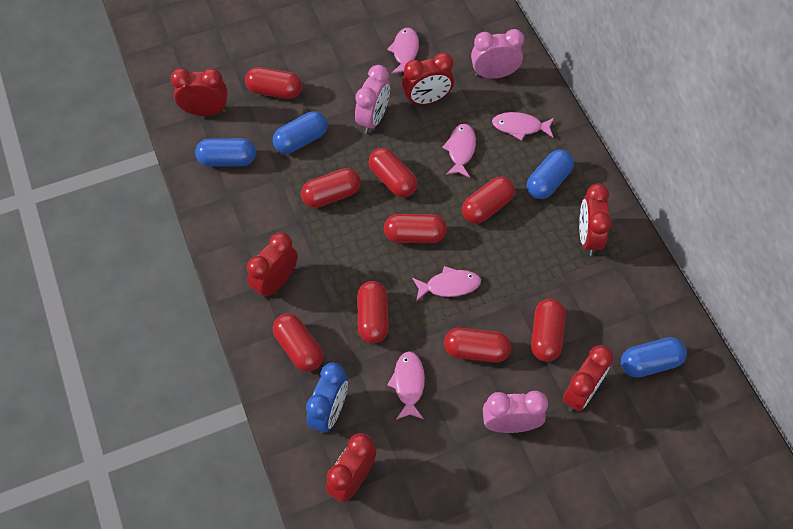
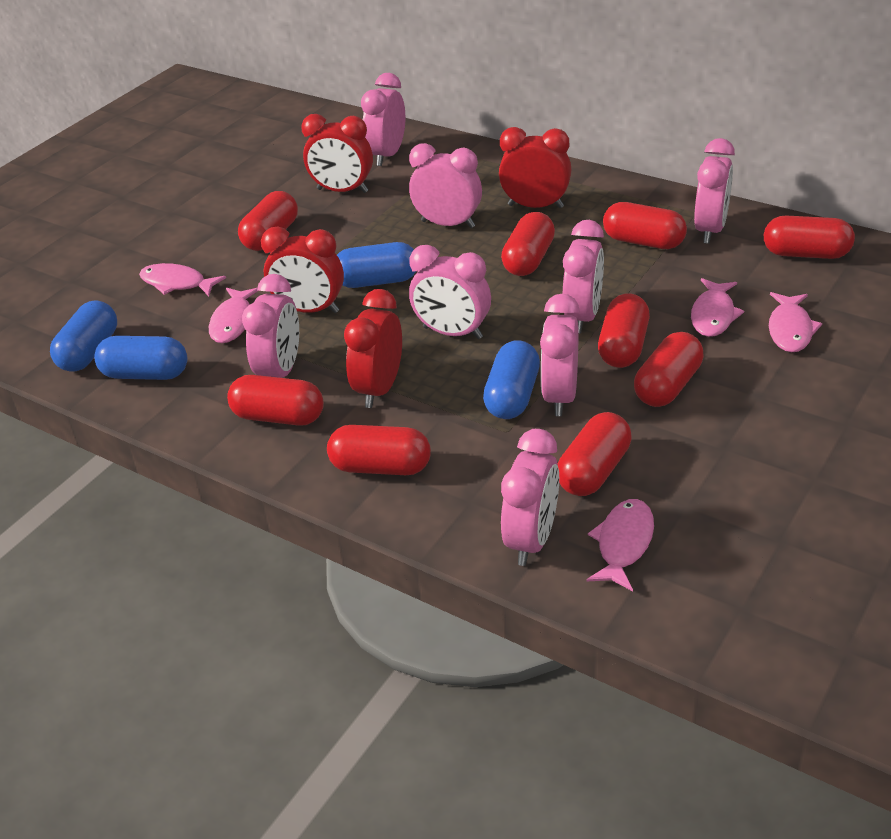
blue clock: 1 -> 0
pink clock: 3 -> 8
red clock: 6 -> 4

